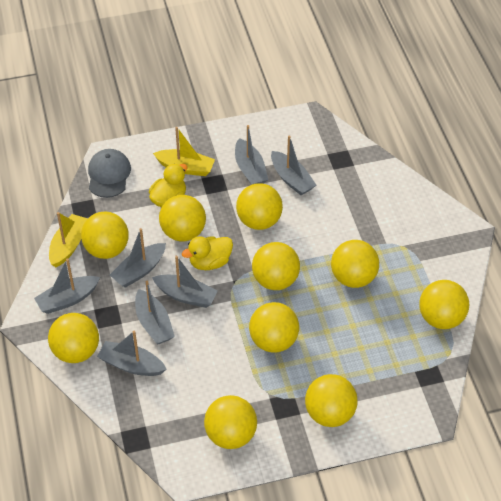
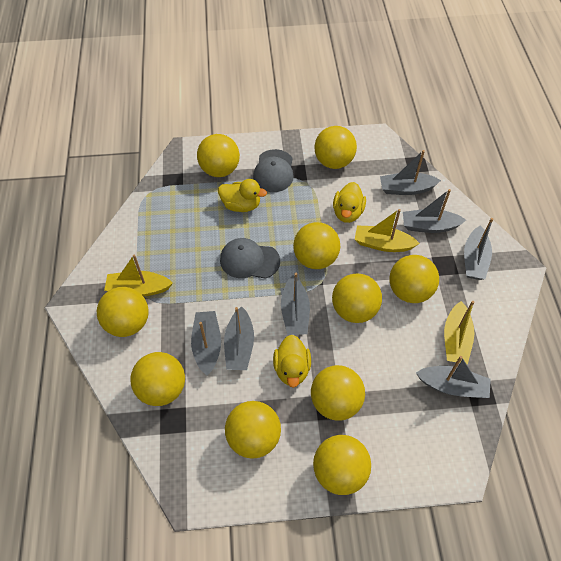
grey cap: 1 -> 2
yellow boat: 2 -> 3
yellow duck: 2 -> 3

